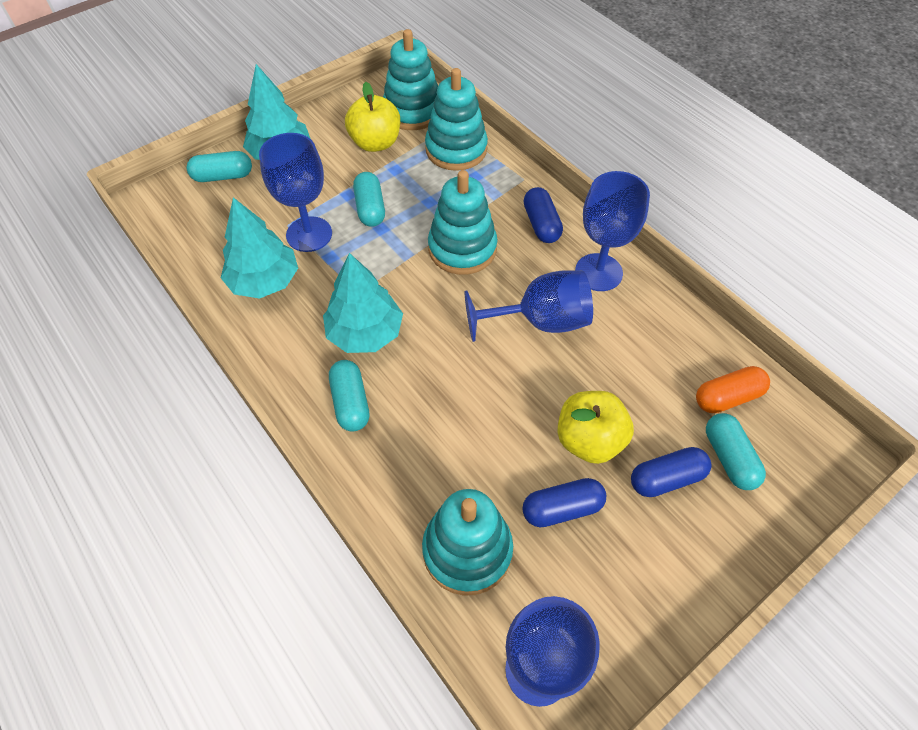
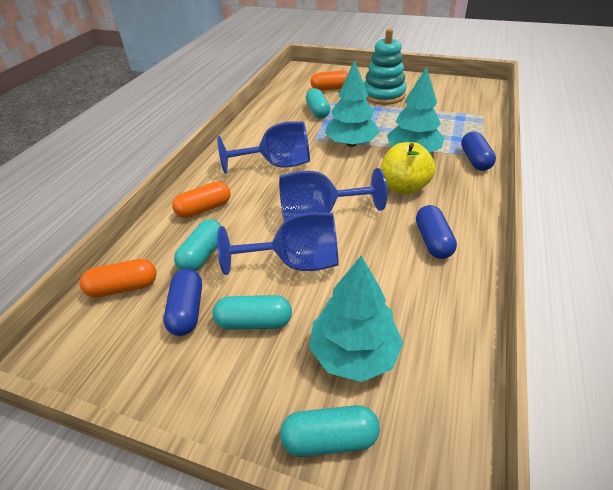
blue goblet: 4 -> 3
orange capsule: 1 -> 3
turquoise stacking toy: 4 -> 1
yellow apple: 2 -> 1

